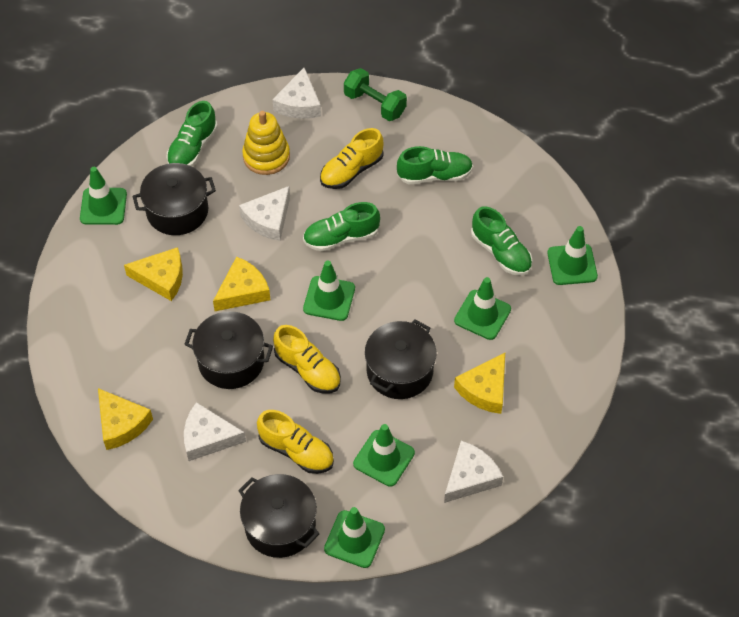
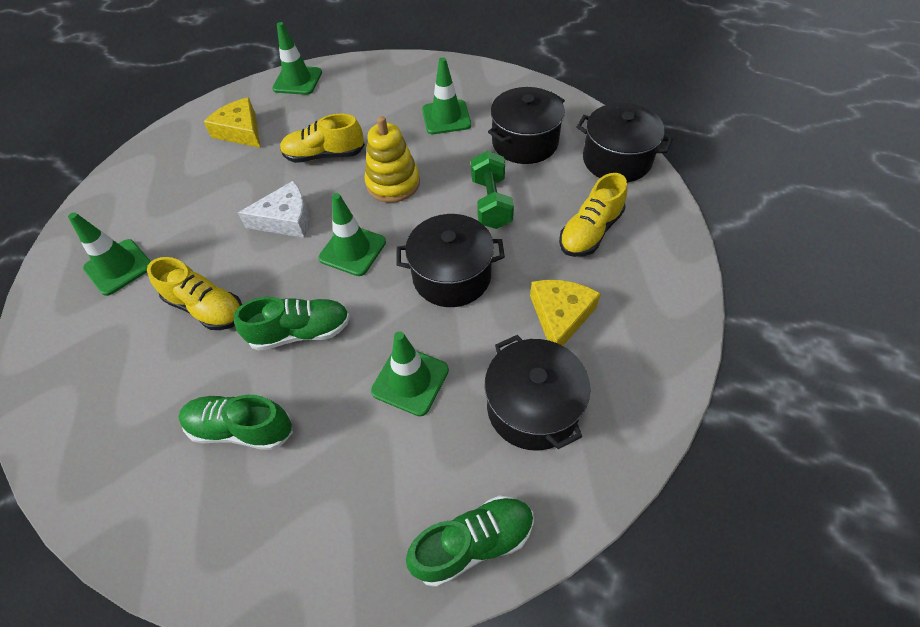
green shoe: 4 -> 3
green traffic cone: 6 -> 5
white cheese: 4 -> 1
yellow cheese: 4 -> 2

